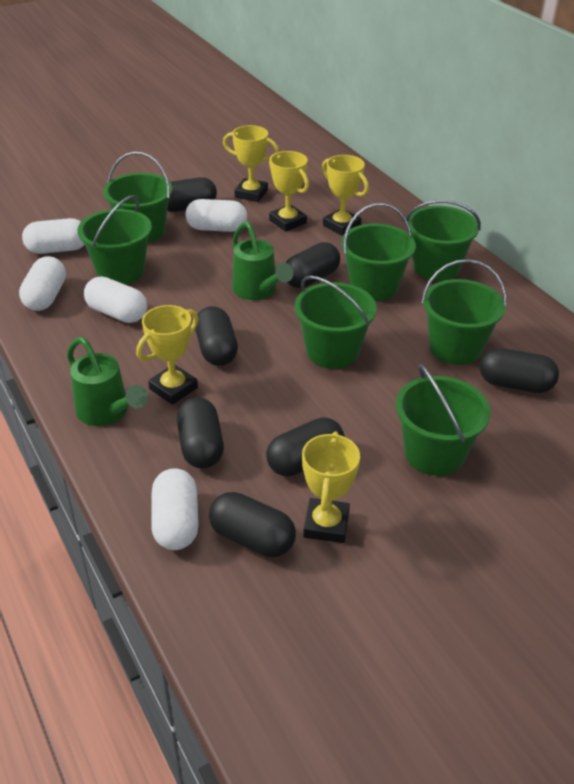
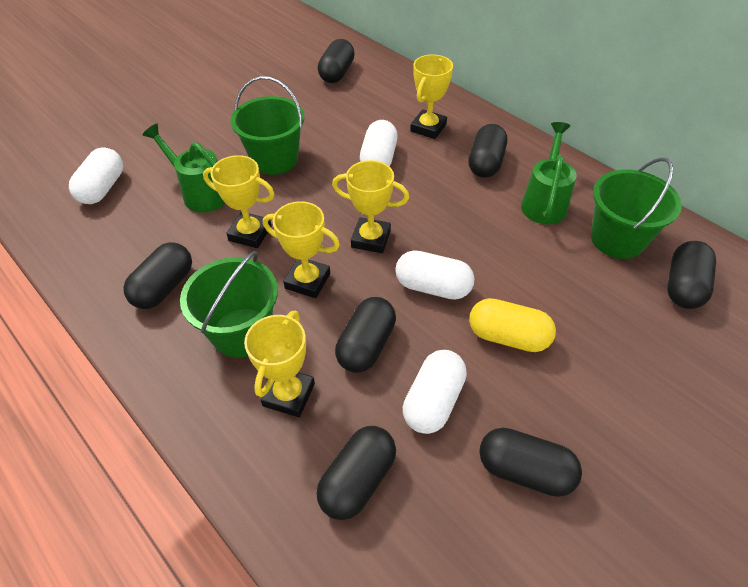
green bucket: 7 -> 3
white capsule: 5 -> 4
yellow capsule: 0 -> 1

